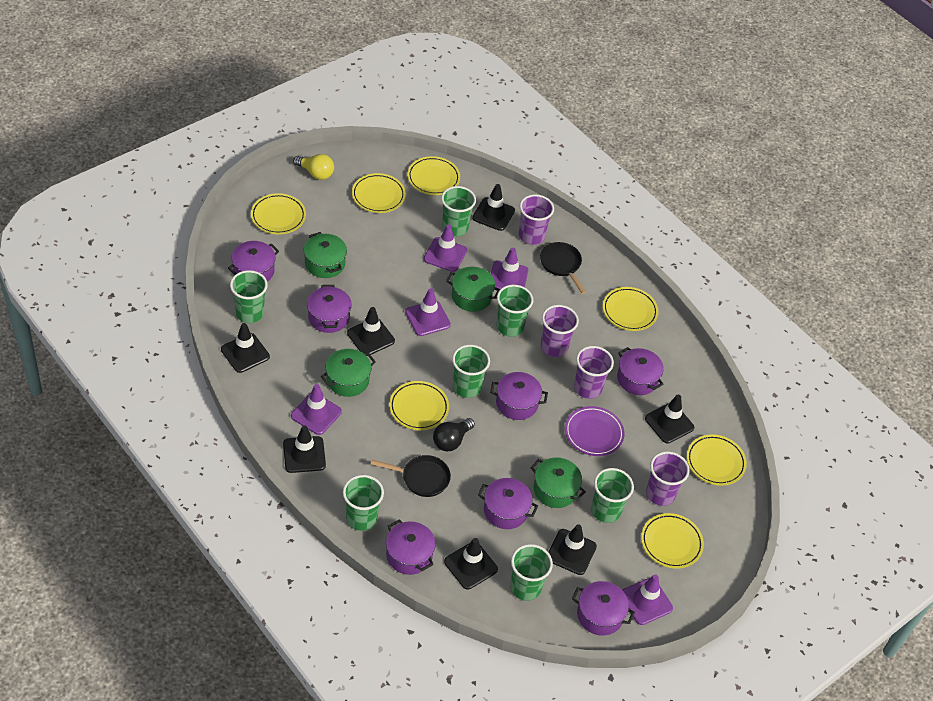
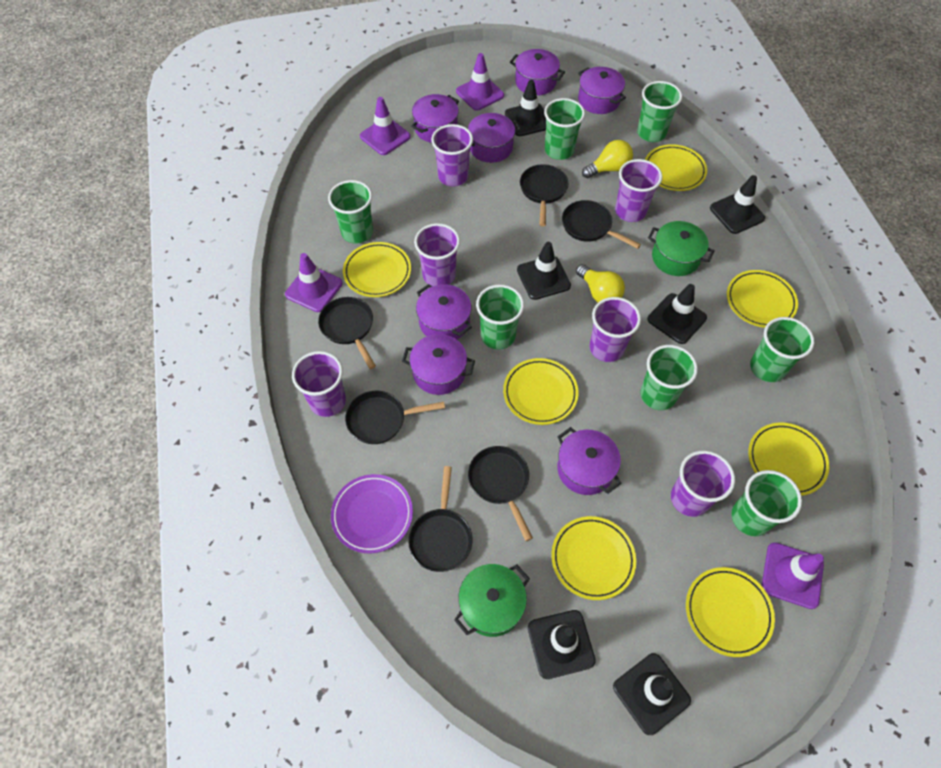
black light bulb: 1 -> 0
black pan: 2 -> 6
black traffic cone: 7 -> 6
green pot: 4 -> 2
purple cup: 4 -> 6
purple traffic cone: 5 -> 4
yellow light bulb: 1 -> 2

